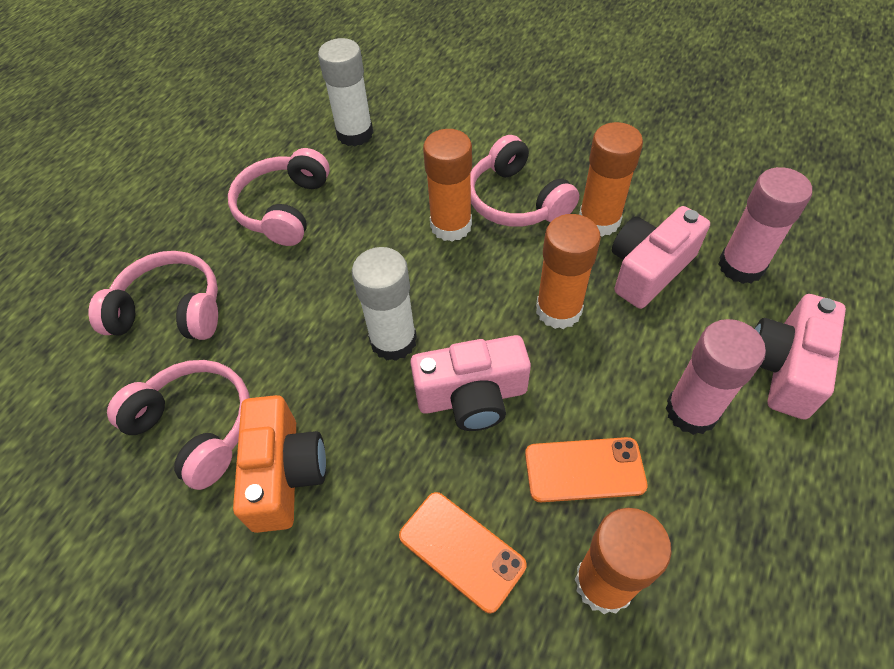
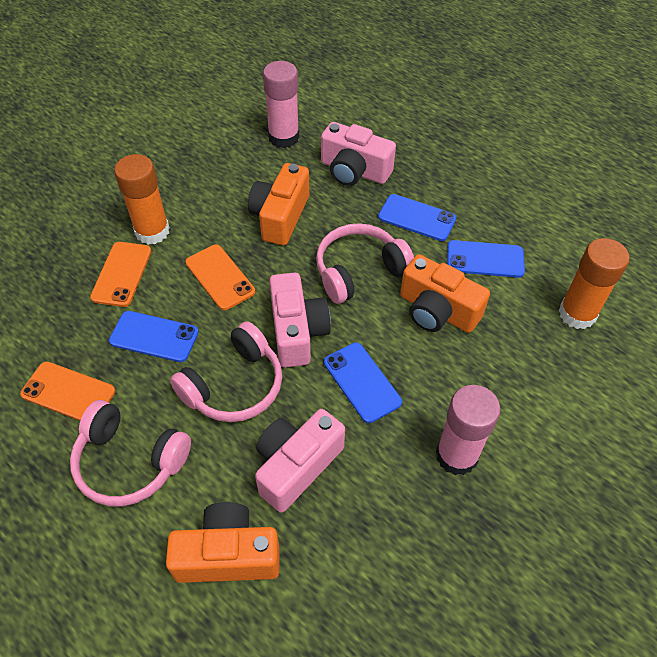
blue phone: 0 -> 4
orange camera: 1 -> 3
orange glue stick: 4 -> 2
orange phone: 2 -> 3
pink headphones: 4 -> 3
white glue stick: 2 -> 0

